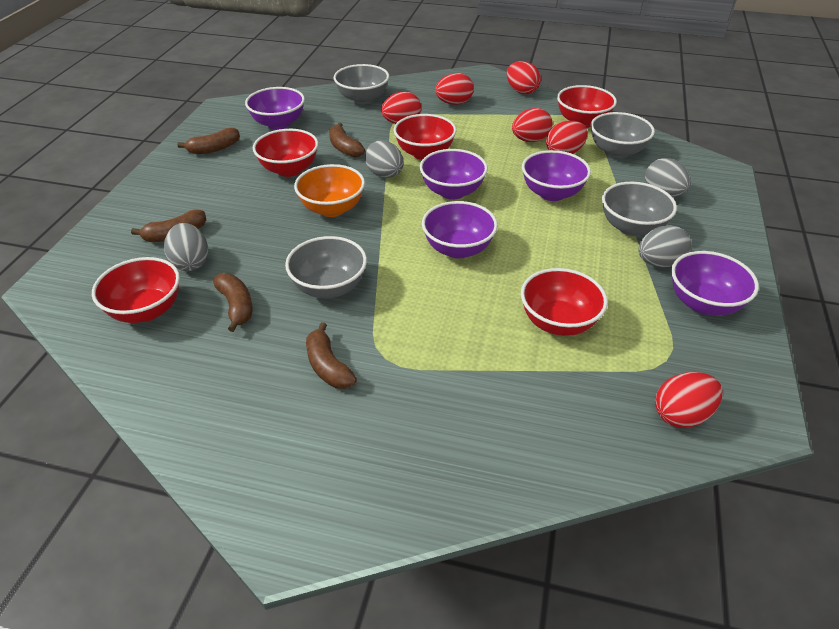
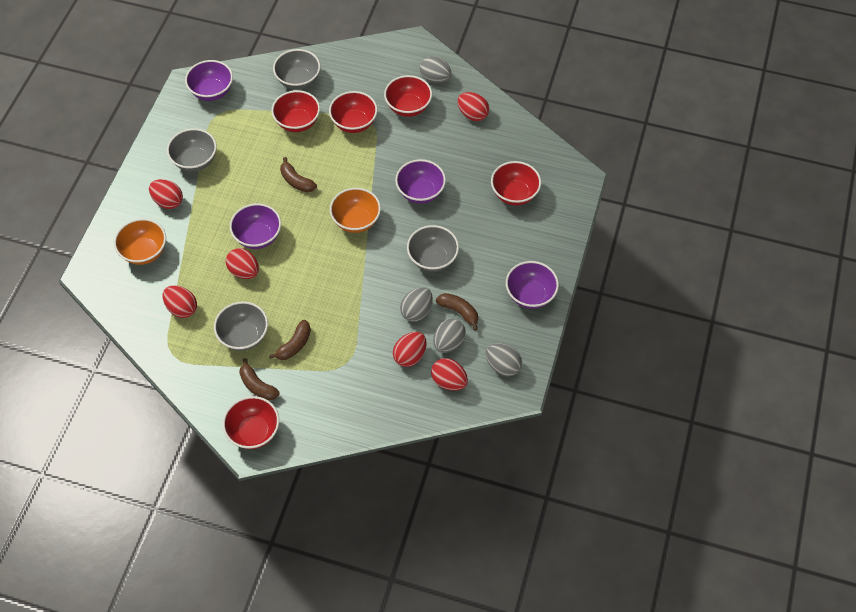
brown banana: 5 -> 4
orange bowl: 1 -> 2
purple bowl: 5 -> 4

